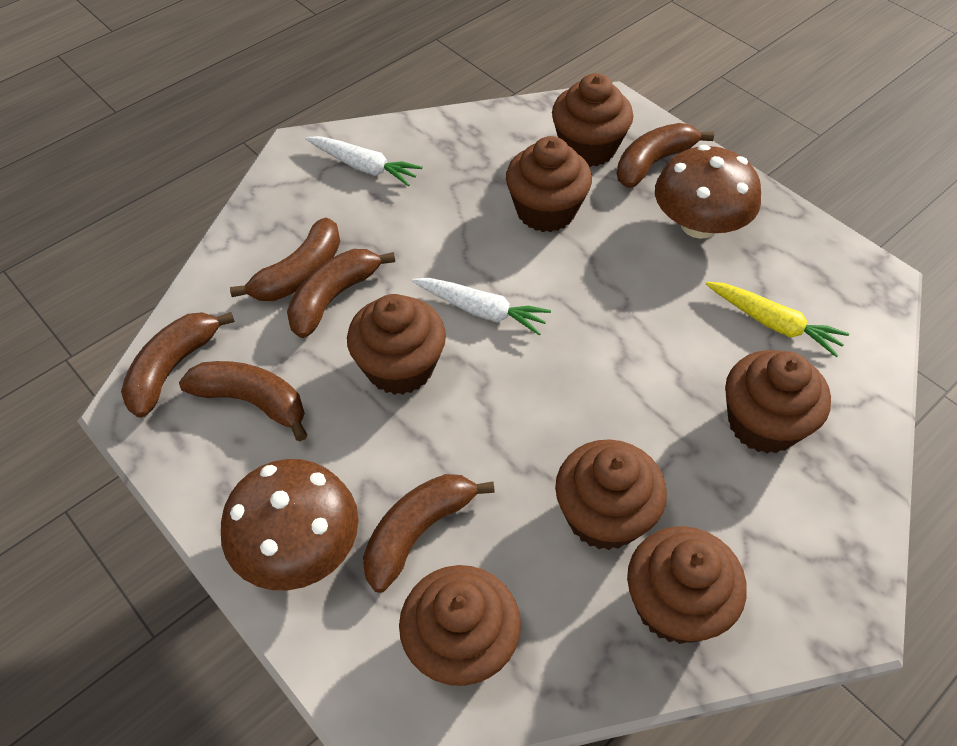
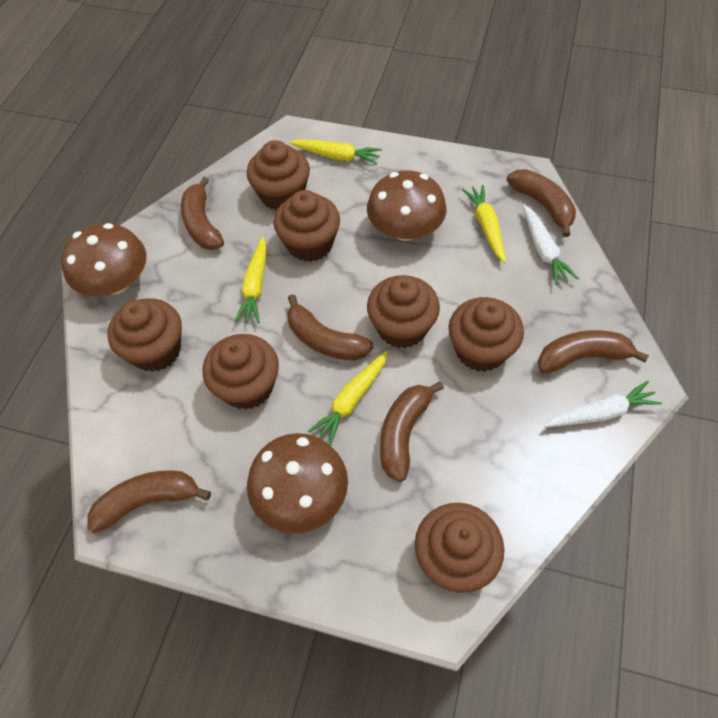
brown mushroom: 2 -> 3
yellow carrot: 1 -> 4

